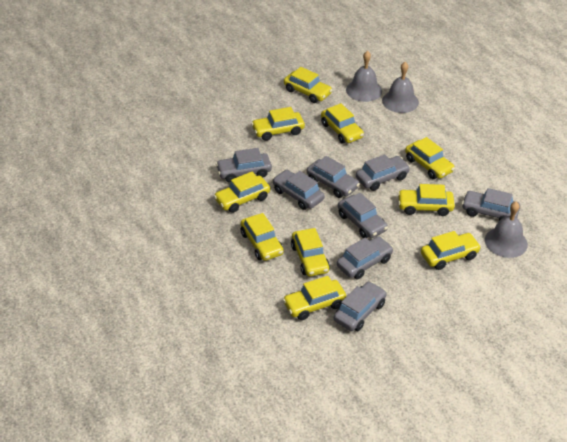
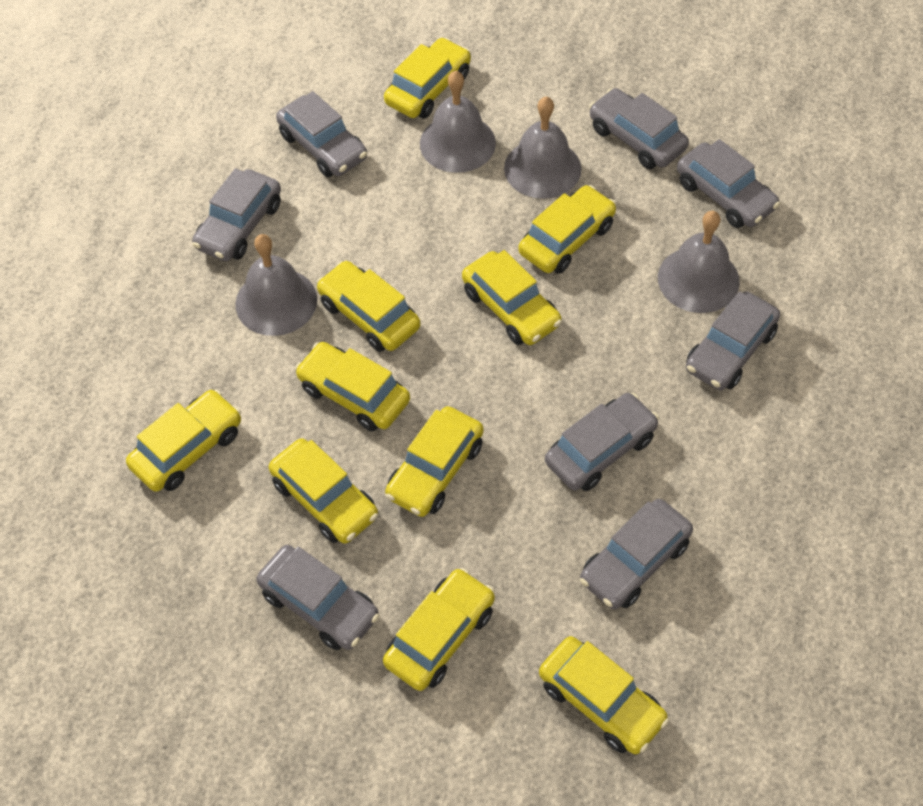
grey bell: 3 -> 4

